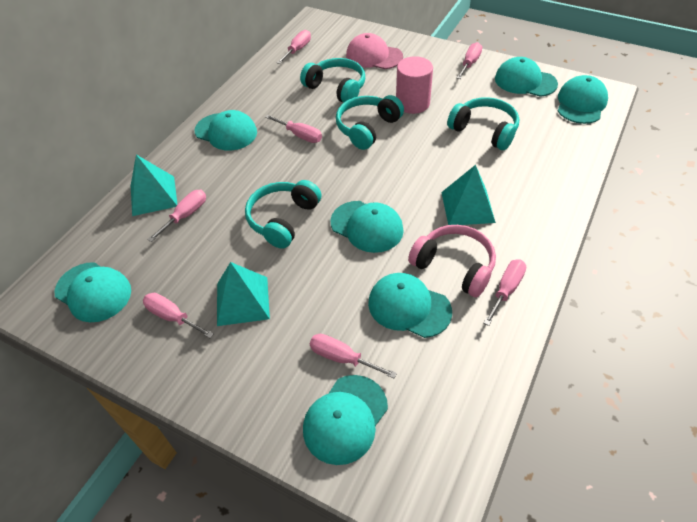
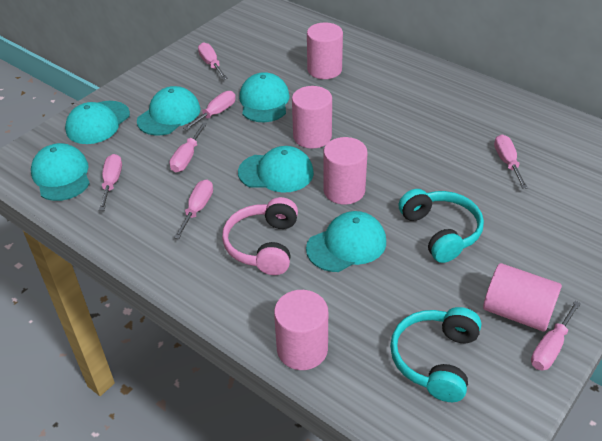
pink cap: 1 -> 0
pink cylinder: 1 -> 5
turquoise cap: 7 -> 6
turquoise headphones: 4 -> 2
turquoise pyramid: 3 -> 0

